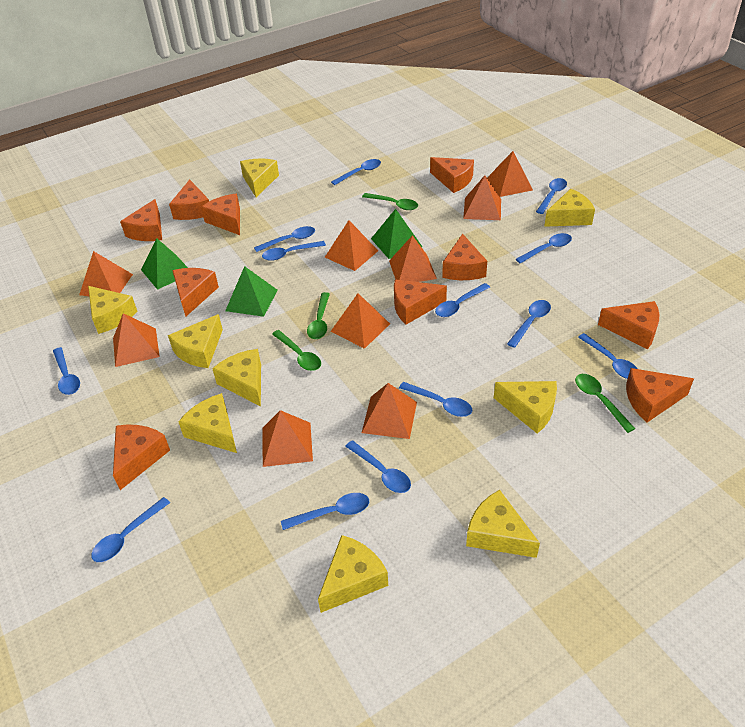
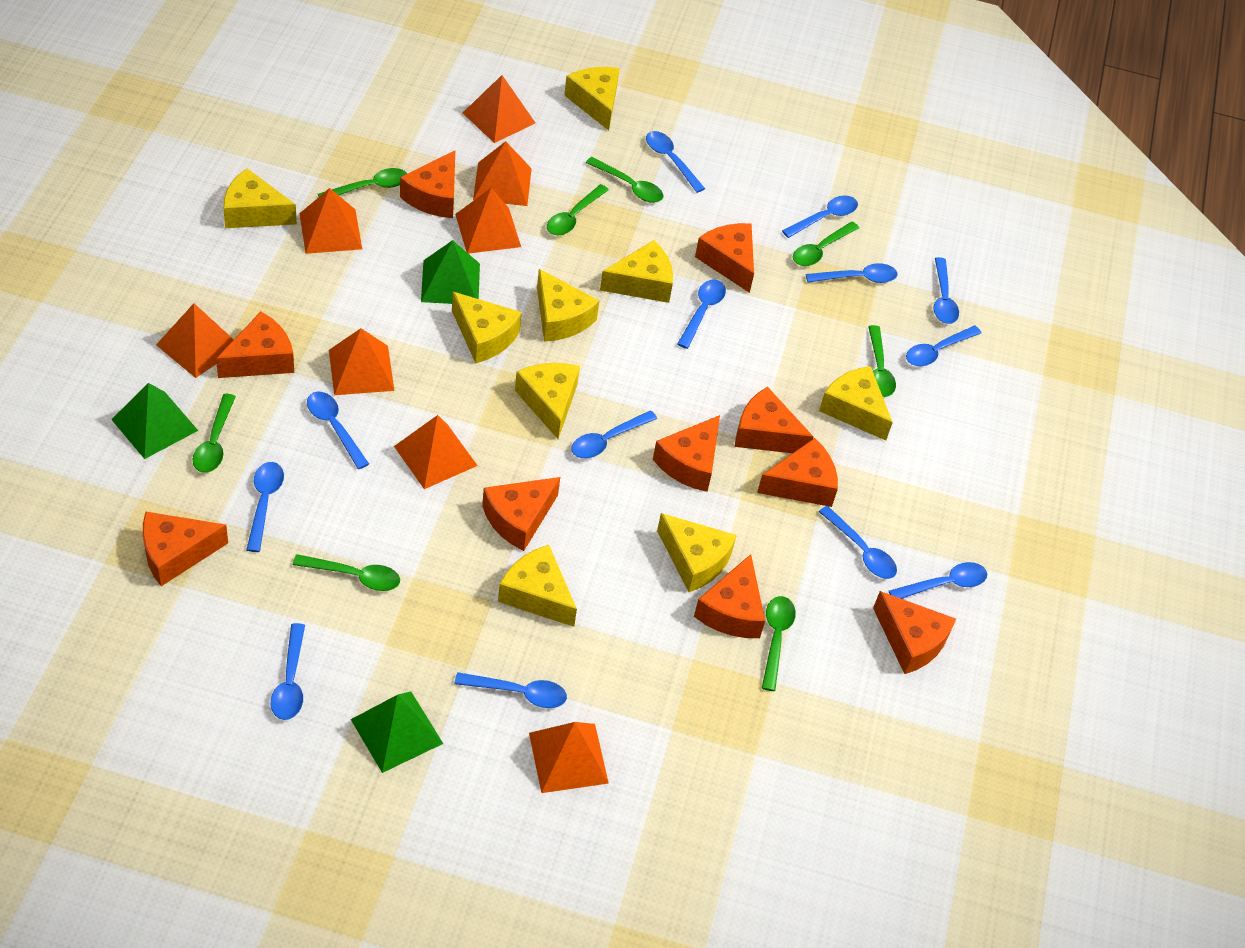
green spoon: 4 -> 8
orange pyramid: 9 -> 8

